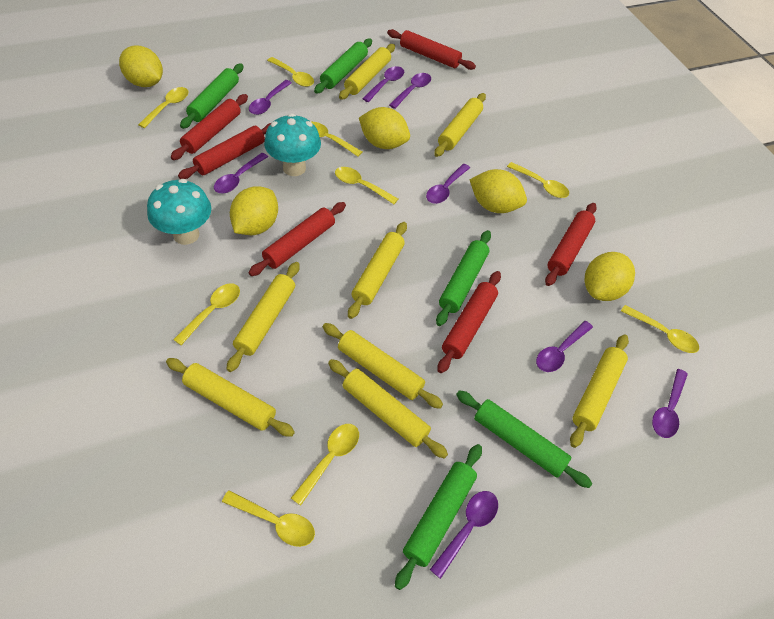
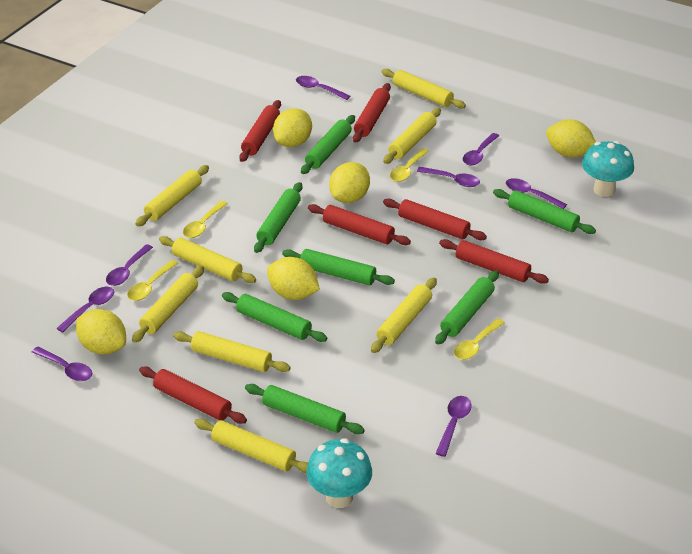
green rolling pin: 5 -> 7
yellow spoon: 9 -> 4

